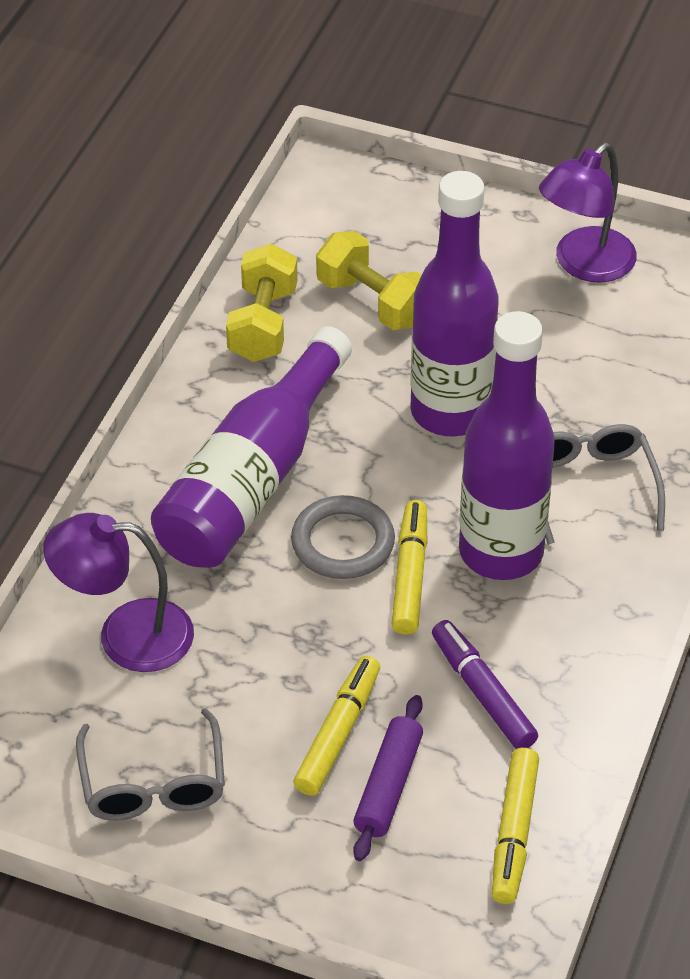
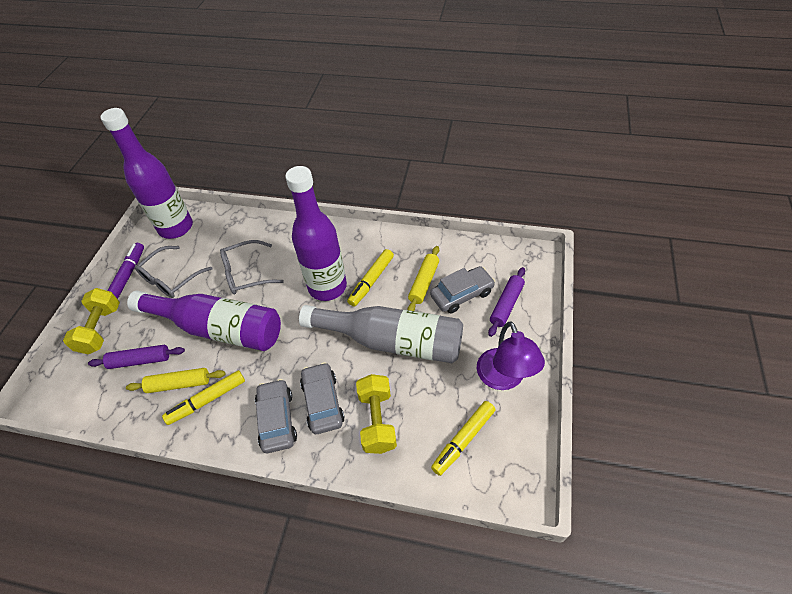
grey bottle: 0 -> 1
grey car: 0 -> 3
grey ring: 1 -> 0
purple lamp: 2 -> 1
purple rolling pin: 1 -> 2
yellow rolling pin: 0 -> 2

